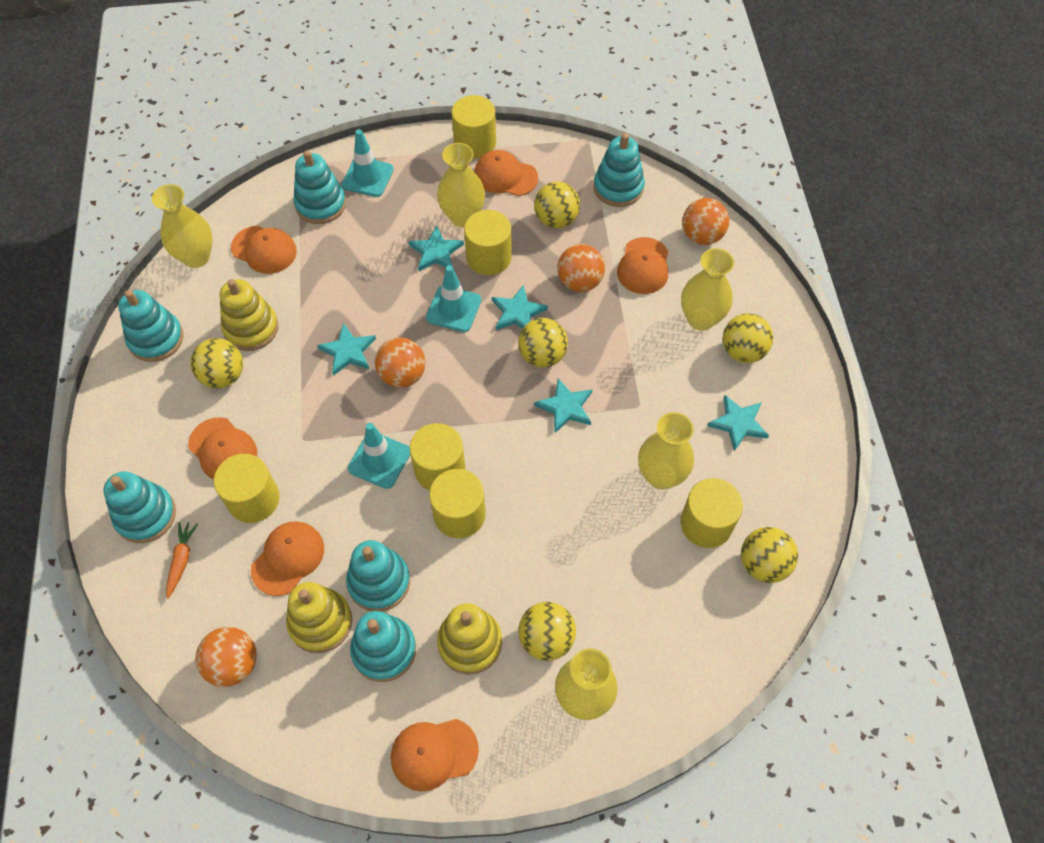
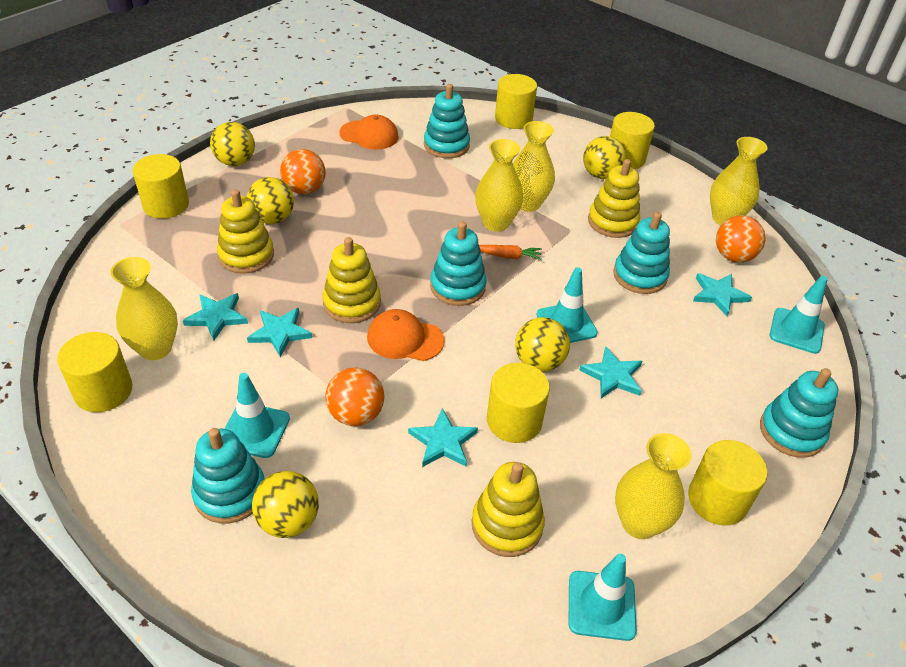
orange ball: 4 -> 3
orange cap: 6 -> 2
turquoise stacking toy: 6 -> 5
turquoise traffic cone: 3 -> 4
yellow ball: 6 -> 5
yellow stacking toy: 3 -> 4

